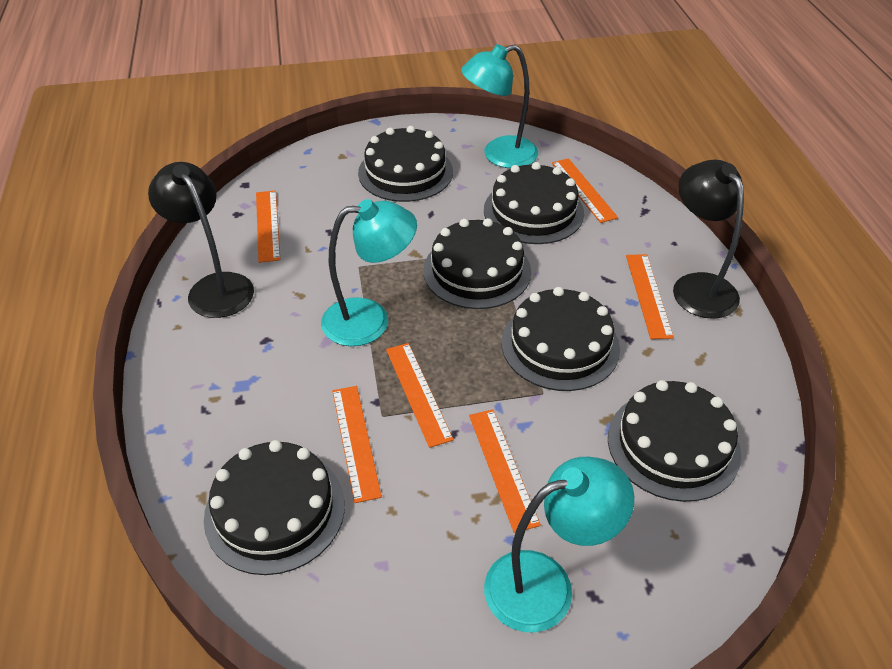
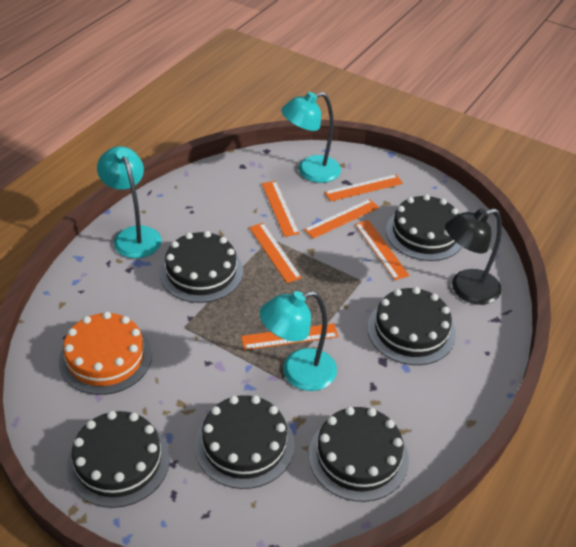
black lamp: 2 -> 1
orange cake: 0 -> 1

